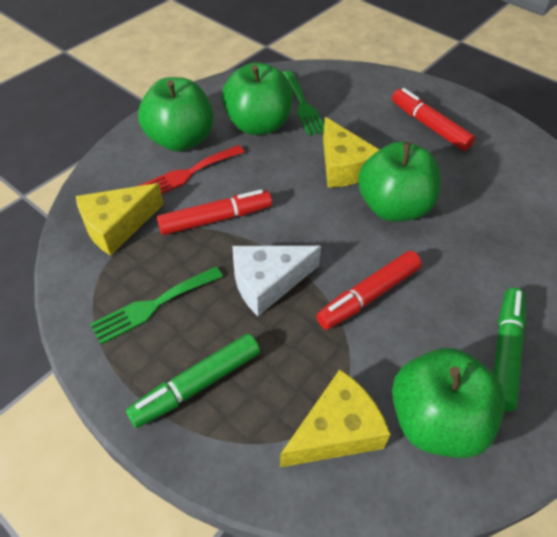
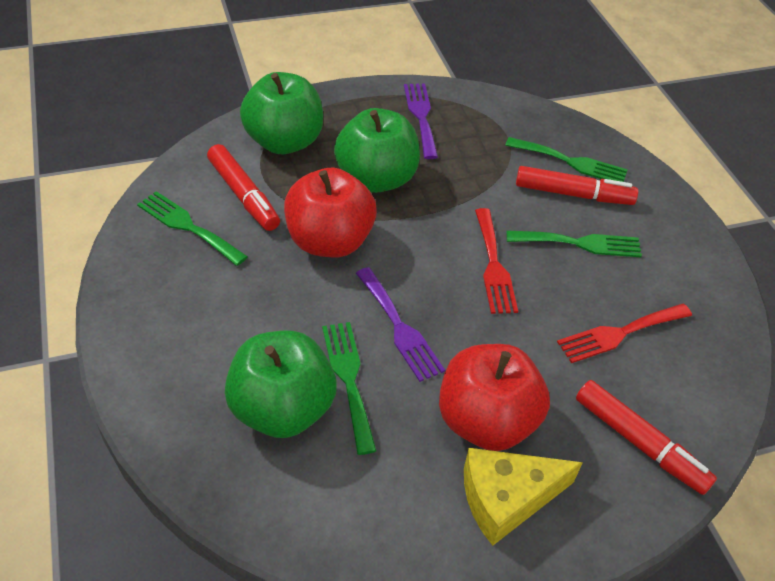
green apple: 4 -> 3
green fork: 2 -> 4
green marker: 2 -> 0
purple fork: 0 -> 2
red apple: 0 -> 2
red fork: 1 -> 2
white cheese: 1 -> 0
yellow cheese: 3 -> 1

